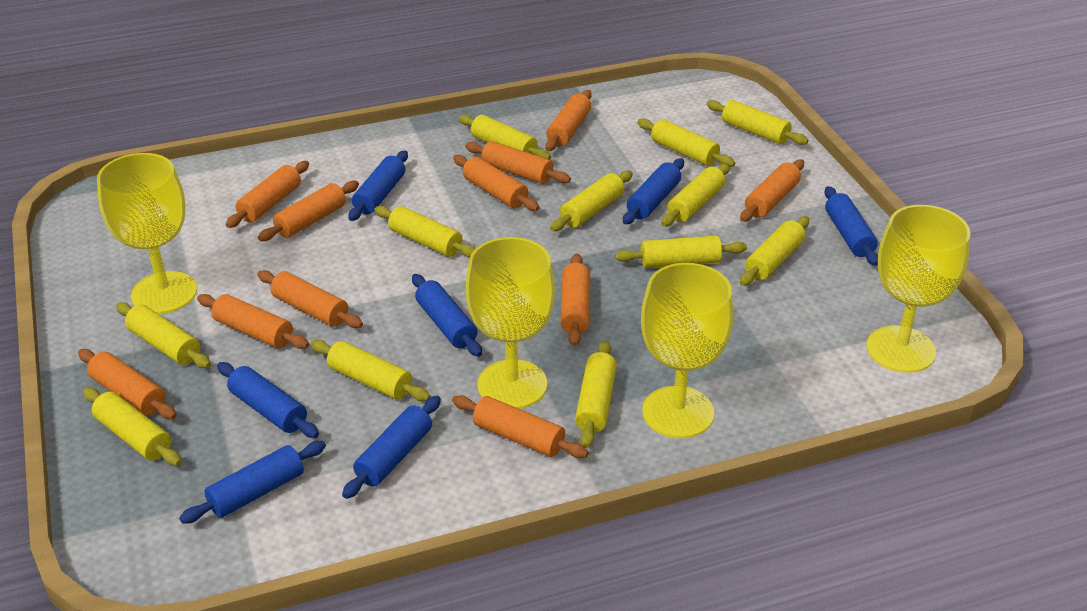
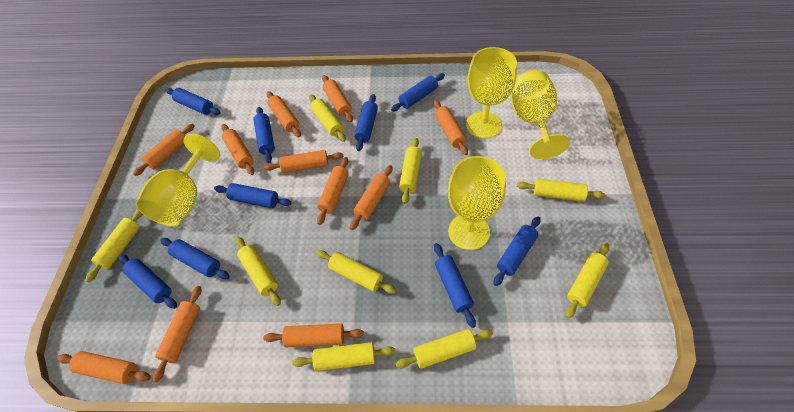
blue rolling pin: 7 -> 9
yellow rolling pin: 12 -> 9

